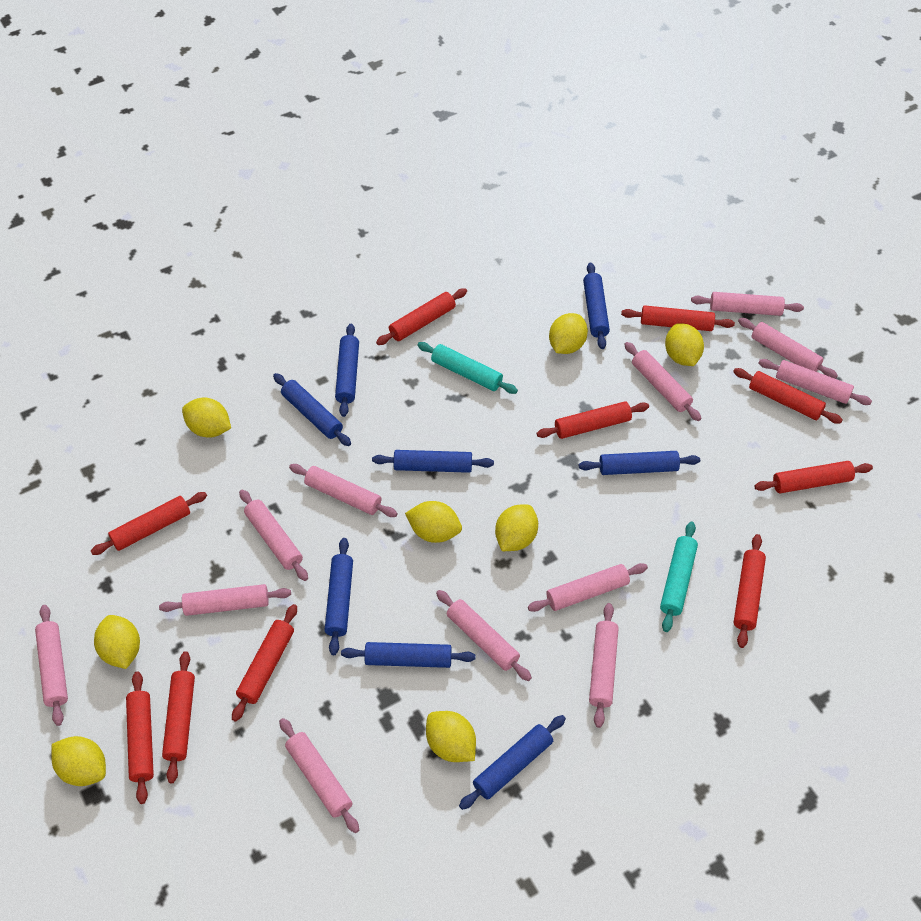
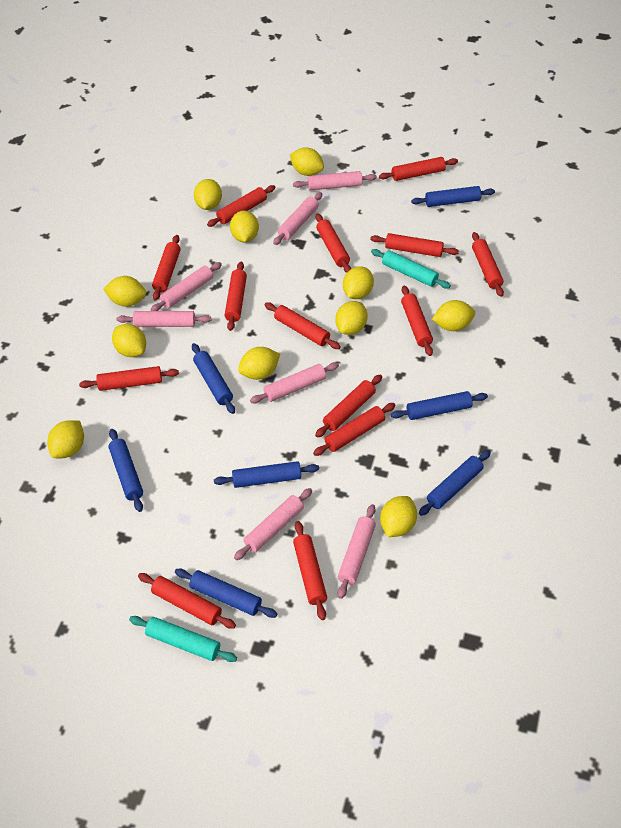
blue rolling pin: 8 -> 7
pink rolling pin: 12 -> 7
red rolling pin: 10 -> 14
yellow lemon: 8 -> 11

